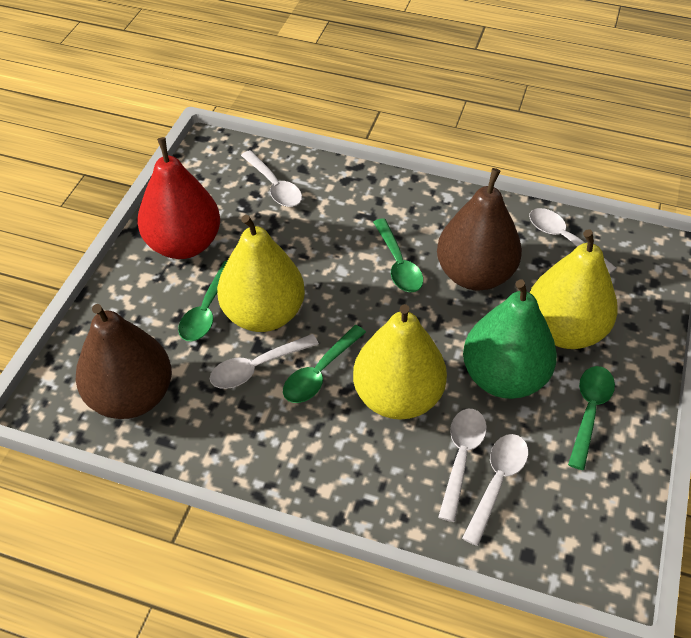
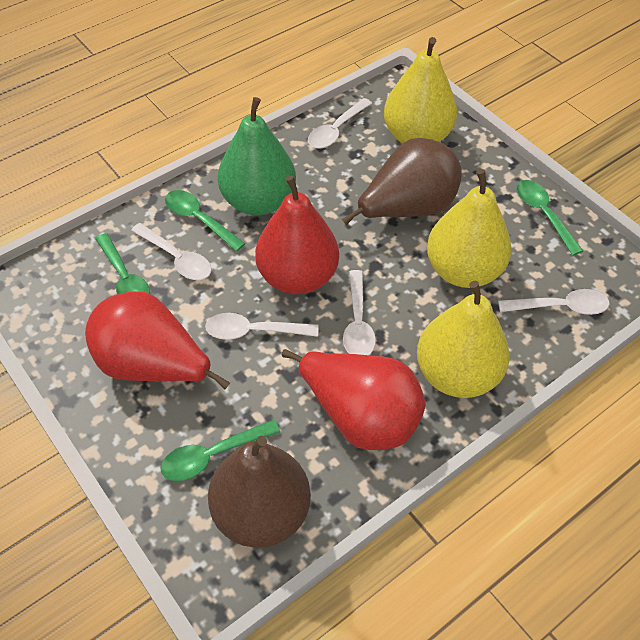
red pear: 1 -> 3

